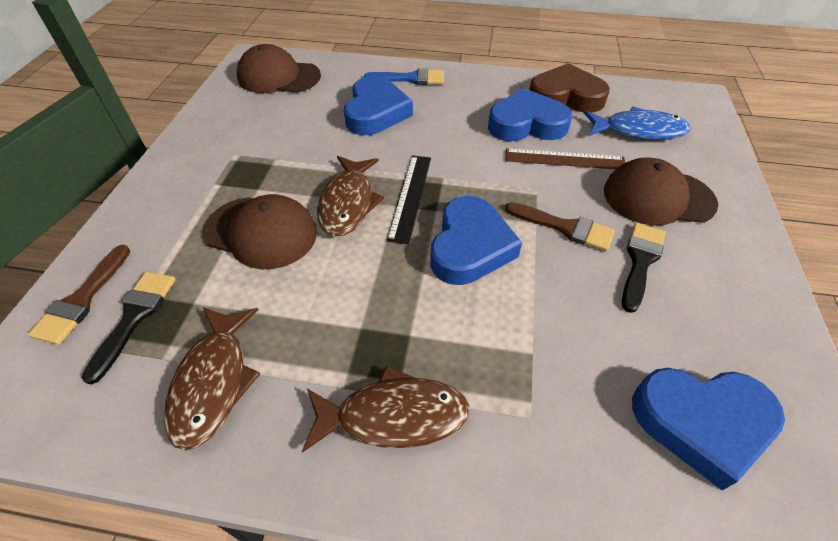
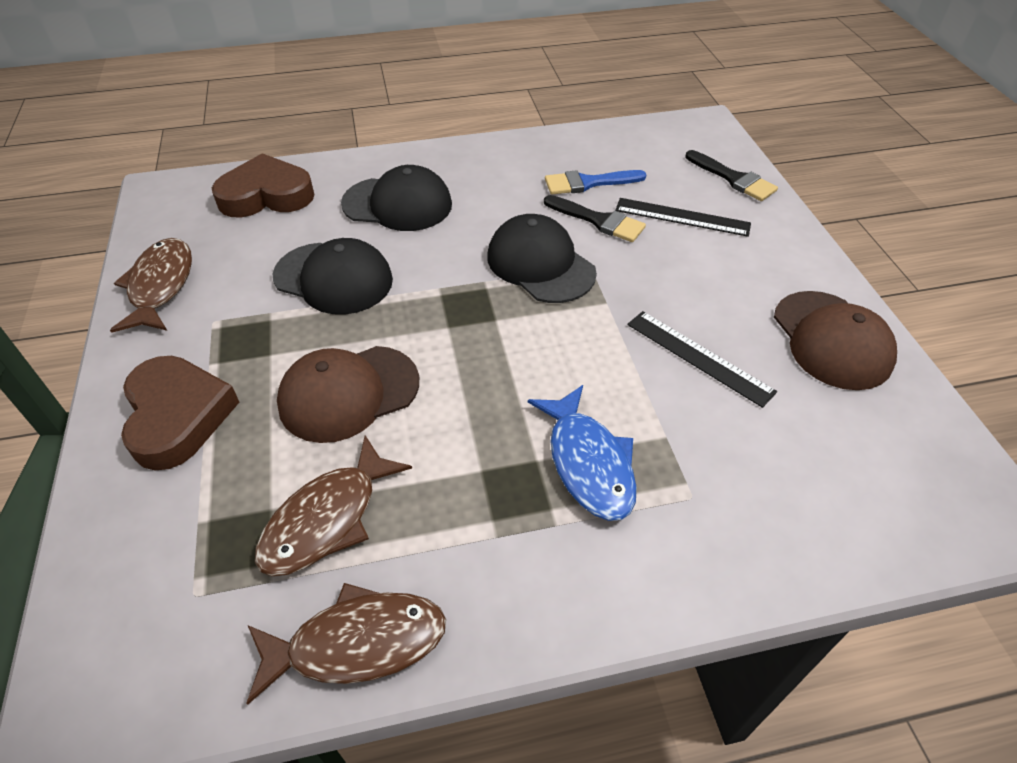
black cap: 0 -> 3
black ruler: 1 -> 2
blue heart: 4 -> 0
brown brush: 2 -> 0
brown cap: 3 -> 2
brown heart: 1 -> 2
brown ruler: 1 -> 0

